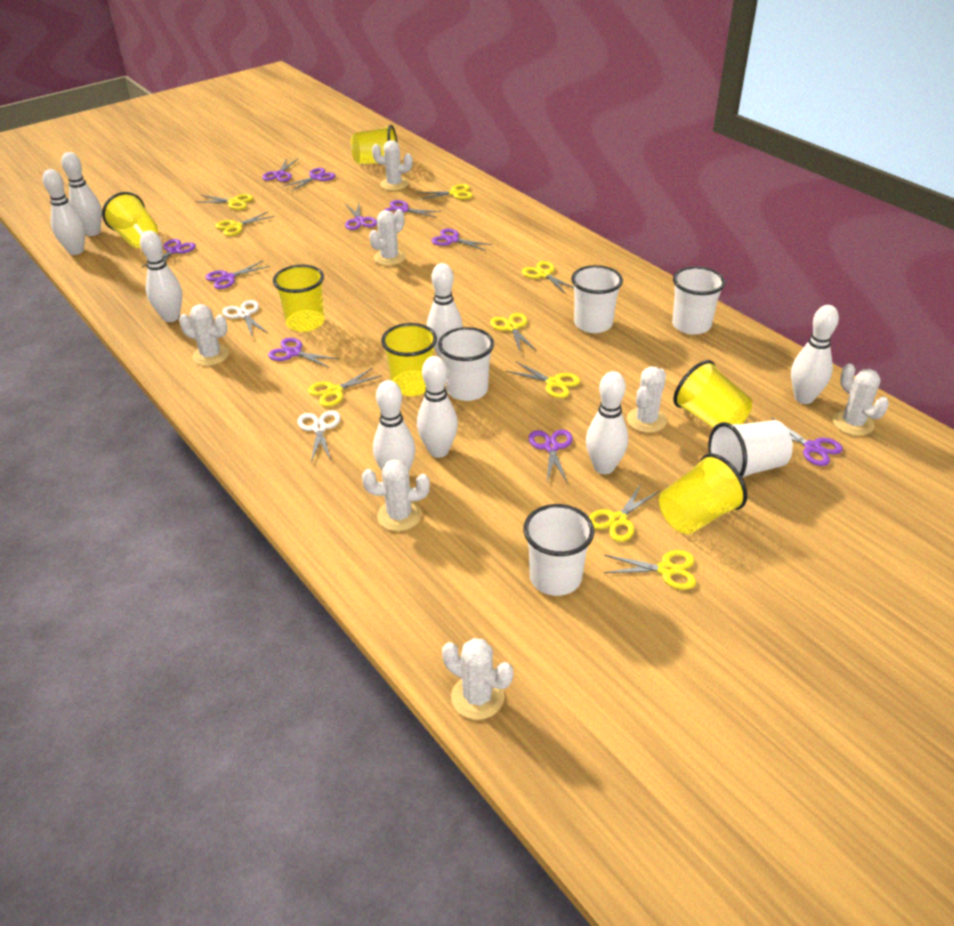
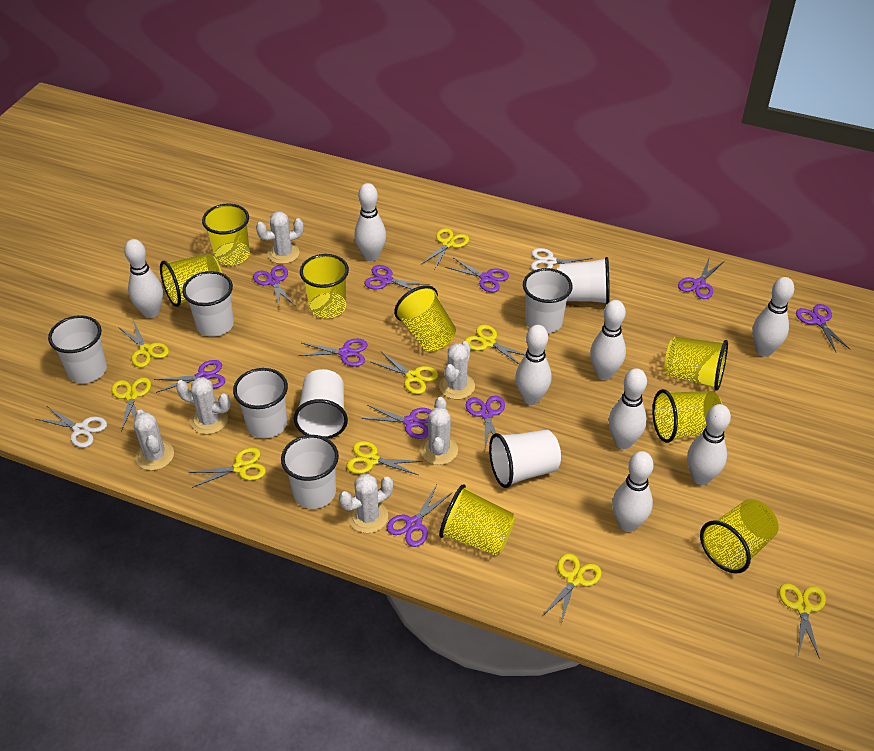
white cactus: 7 -> 6
white cup: 5 -> 8
yellow cup: 6 -> 8

